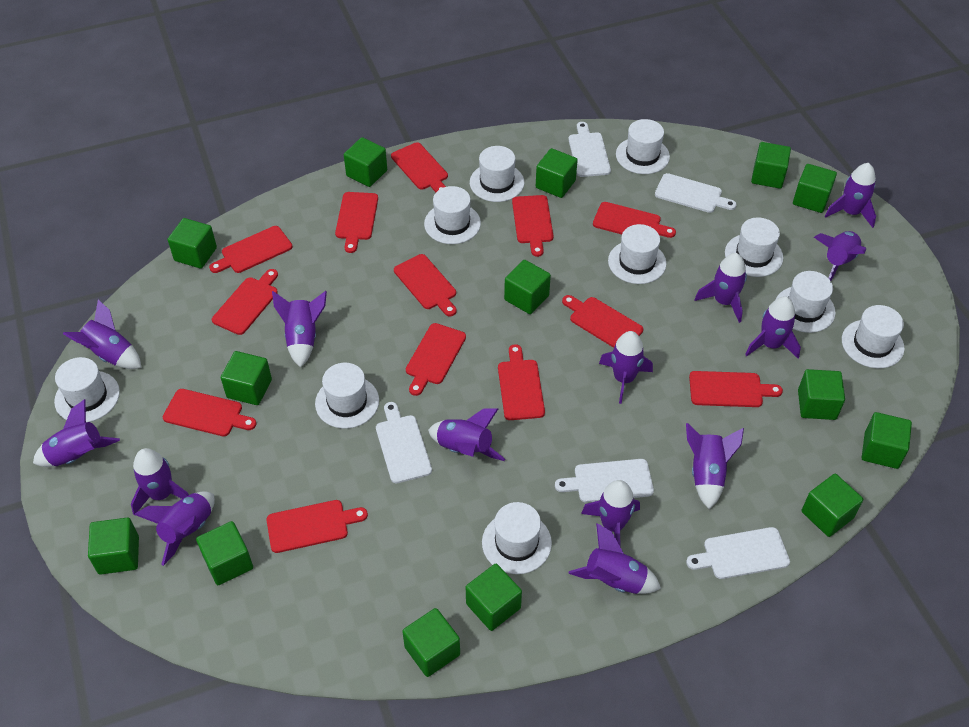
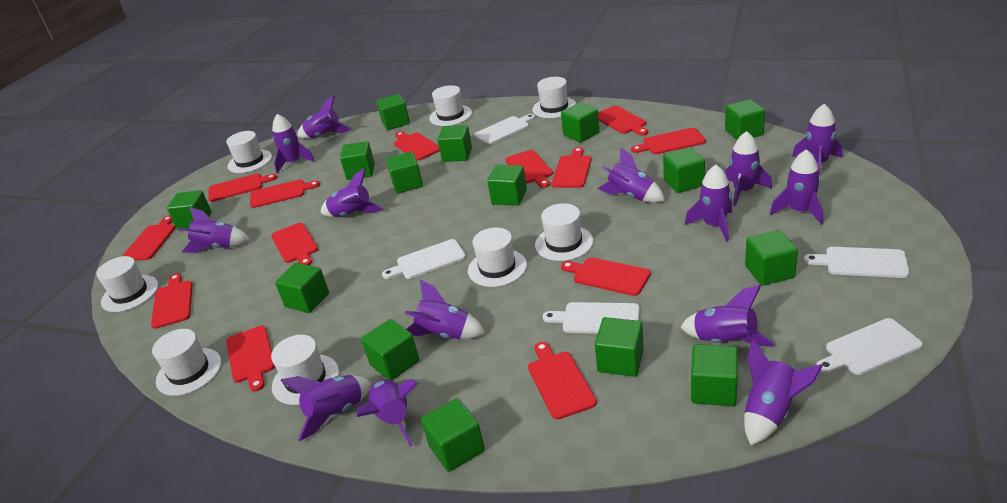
green cube: 14 -> 15
white hat: 10 -> 8

